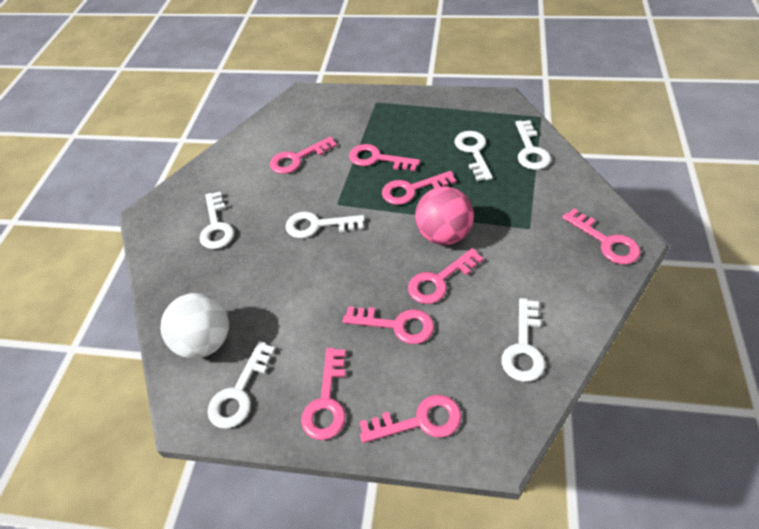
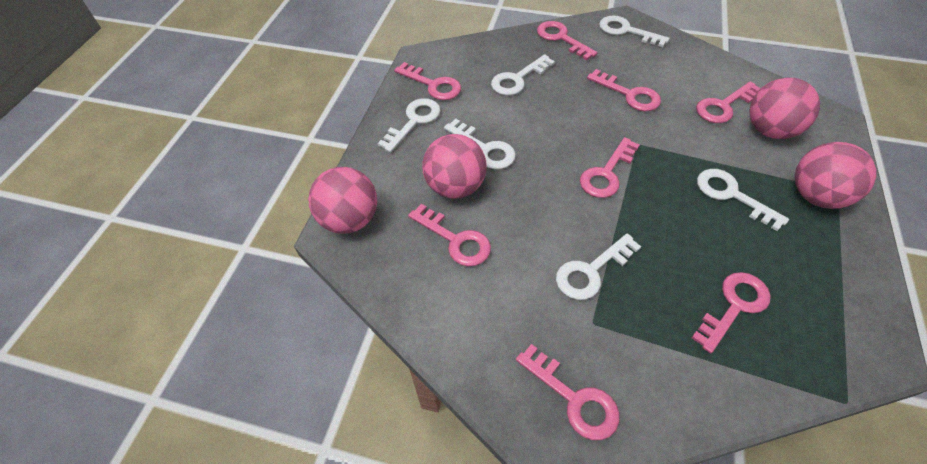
pink ball: 1 -> 4
white ball: 1 -> 0

